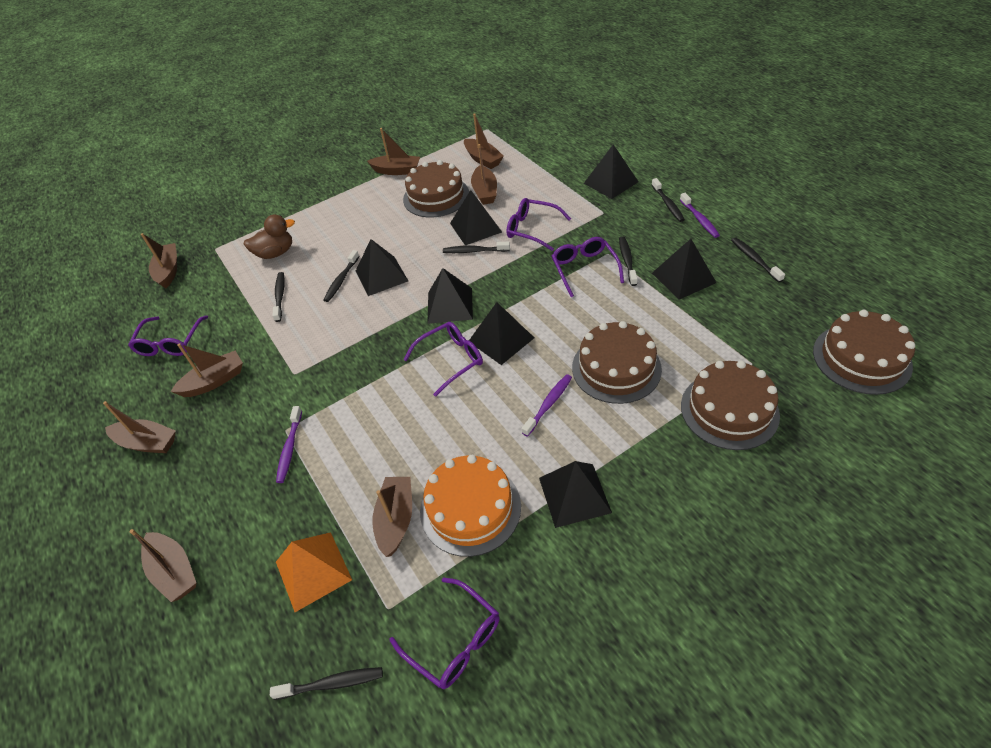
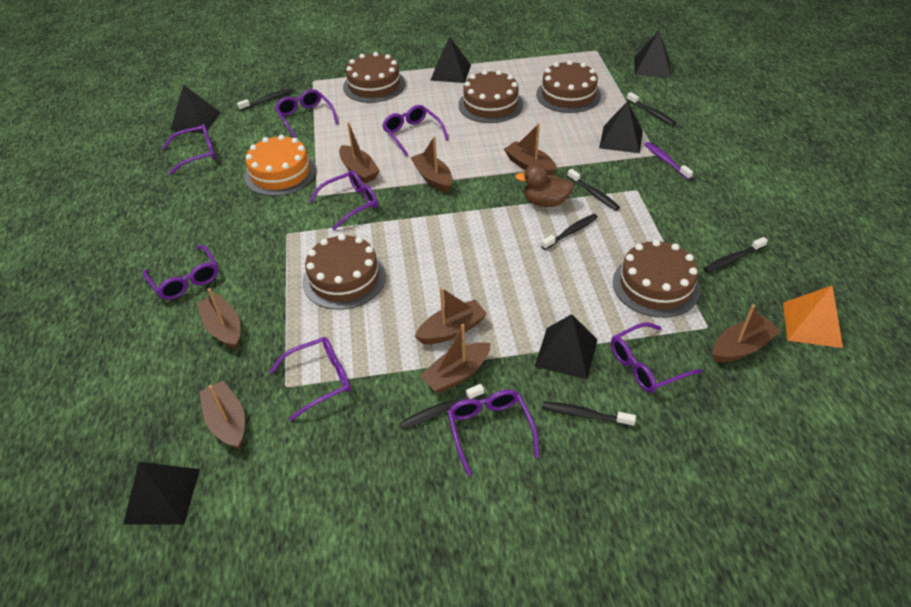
black pyramid: 7 -> 6
brown cake: 4 -> 5
purple glasses: 5 -> 8
purple toothbrush: 3 -> 1

